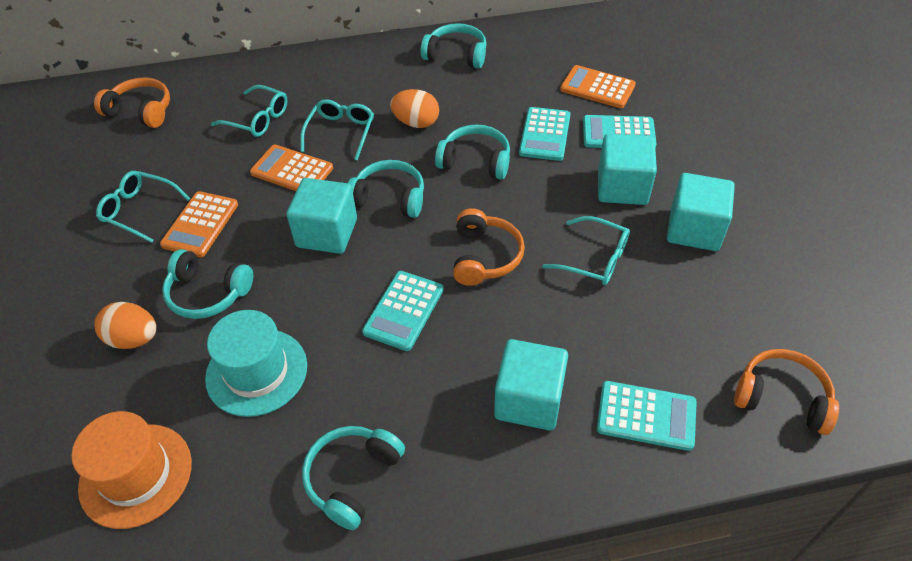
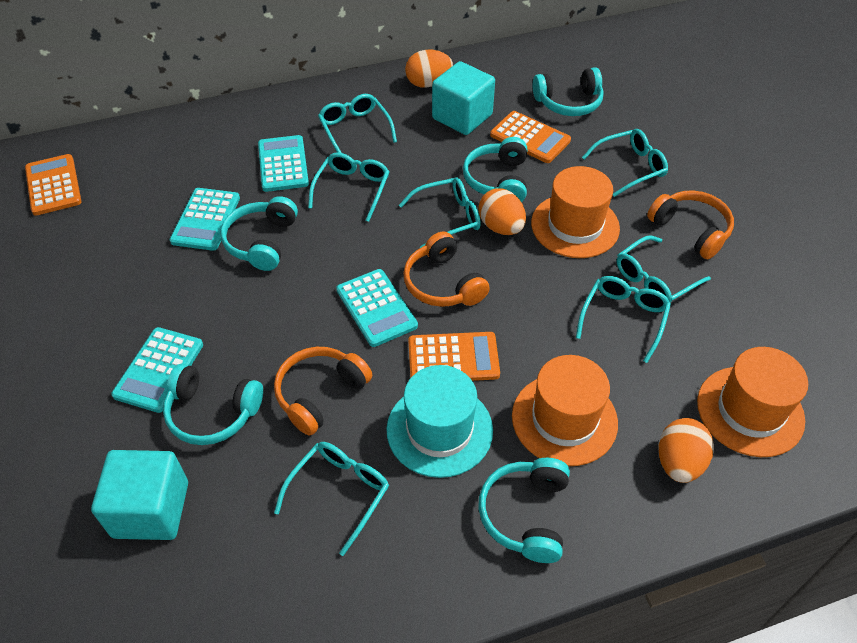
orange egg: 2 -> 3
orange hat: 1 -> 3
turquoise cube: 4 -> 2
turquoise glasses: 4 -> 7

